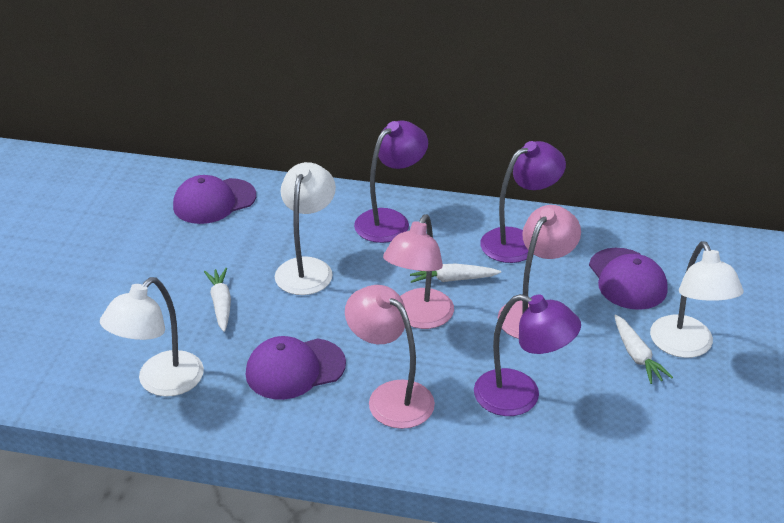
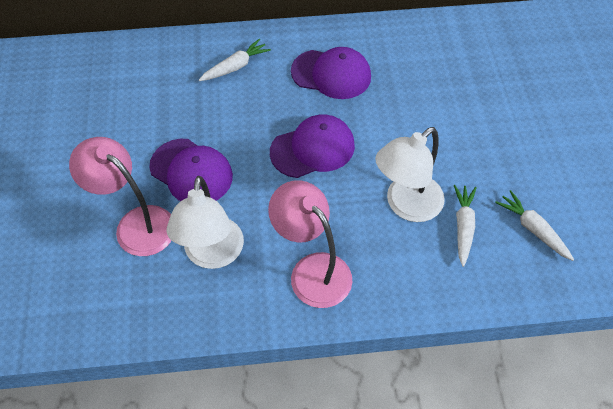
pink lamp: 3 -> 2
purple lamp: 3 -> 0
white lamp: 3 -> 2

